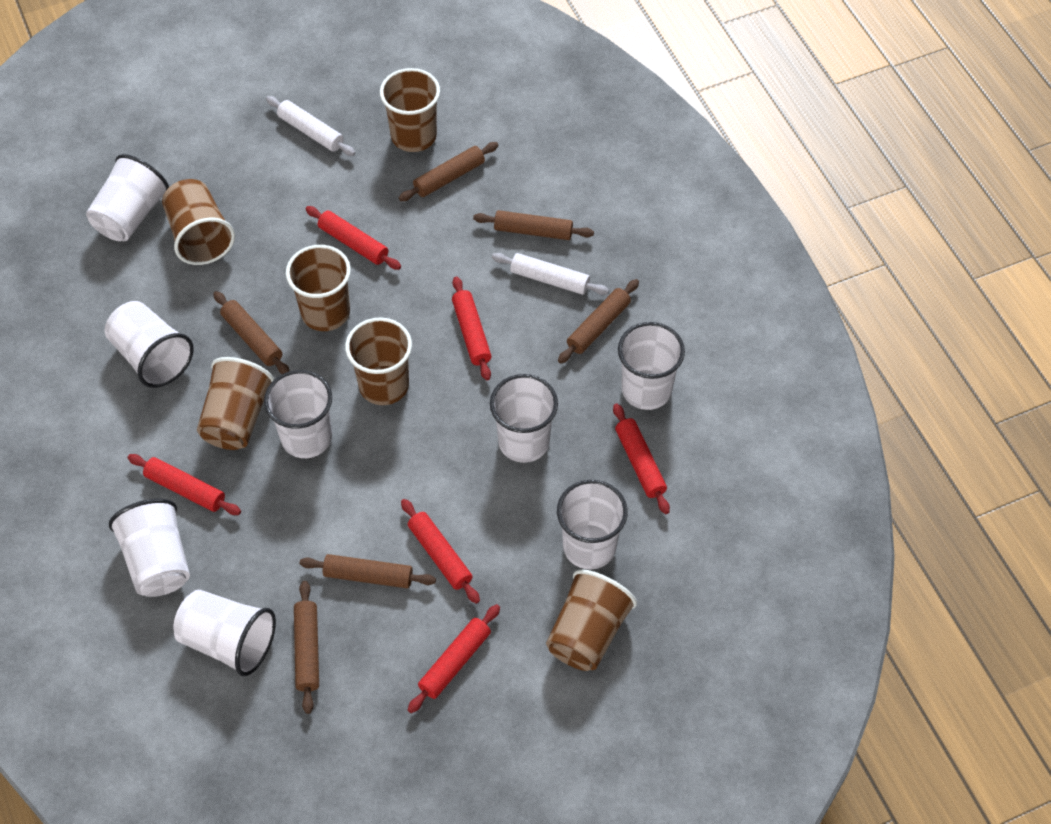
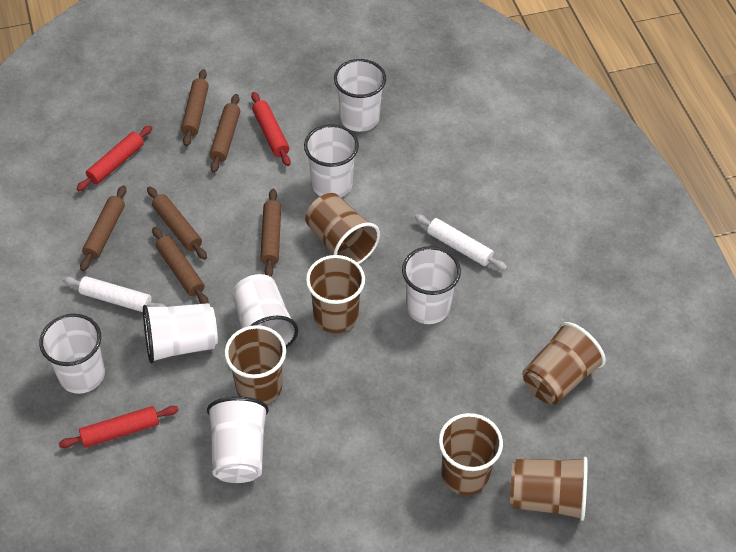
red rolling pin: 6 -> 3
white cup: 8 -> 7

